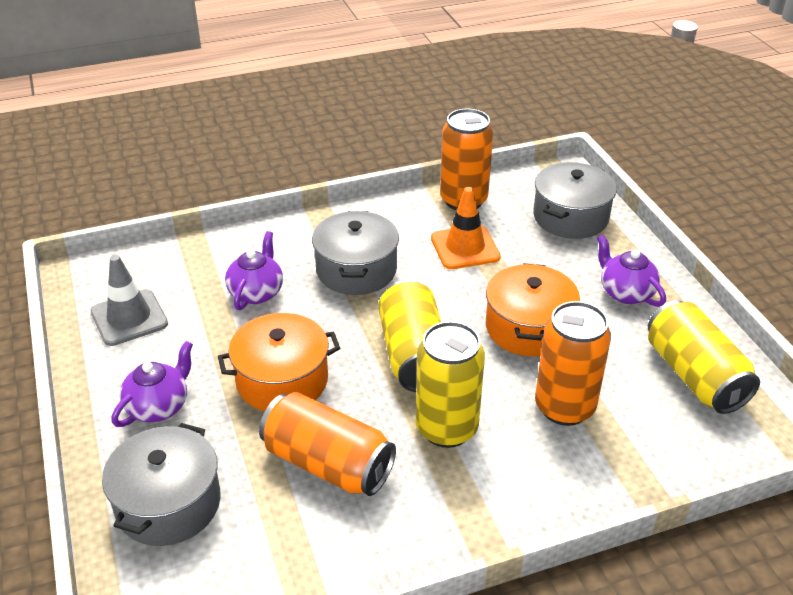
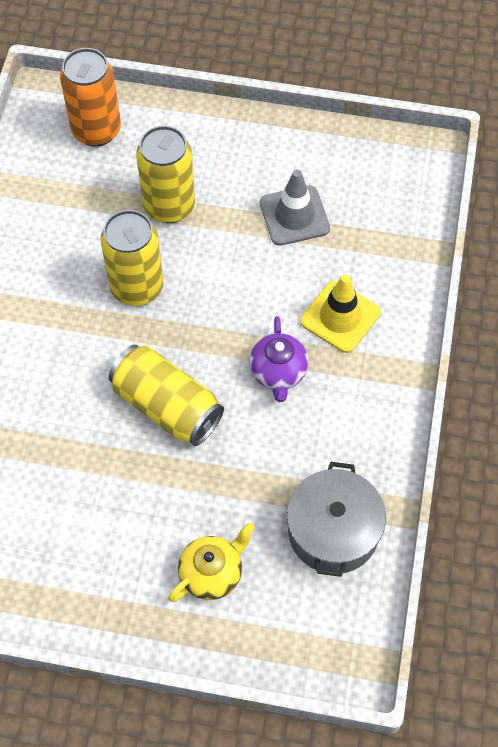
grey pot: 3 -> 1
orange can: 3 -> 1
orange pot: 2 -> 0
orange traffic cone: 1 -> 0
purple teapot: 3 -> 1
yellow teapot: 0 -> 1
yellow traffic cone: 0 -> 1

